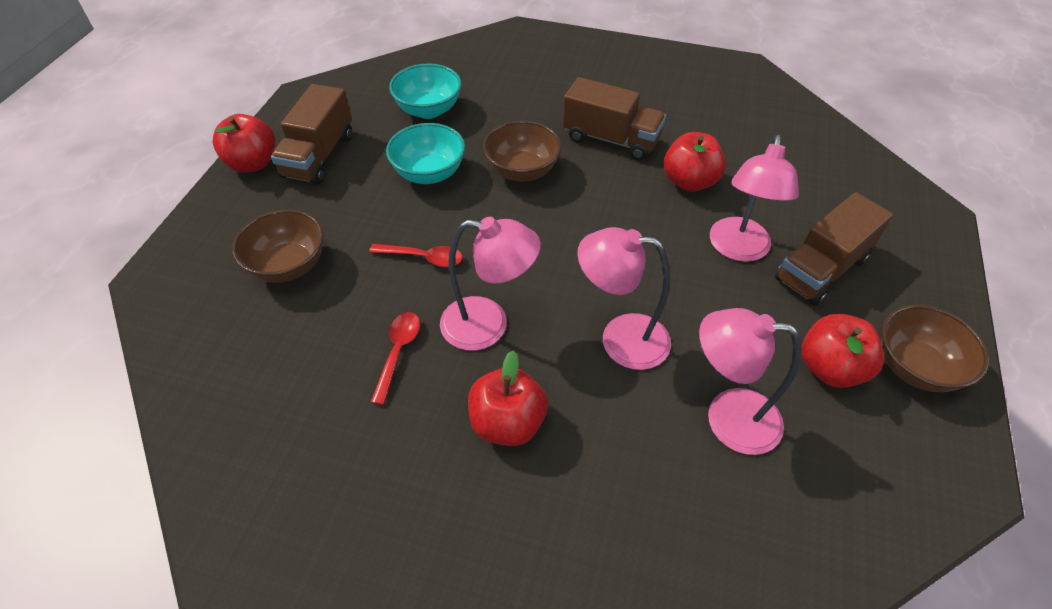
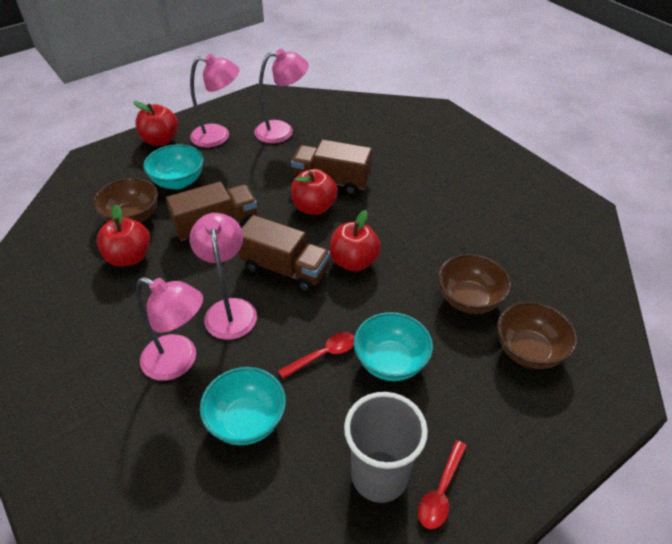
grey cup: 0 -> 1
turquoise bowl: 2 -> 3

